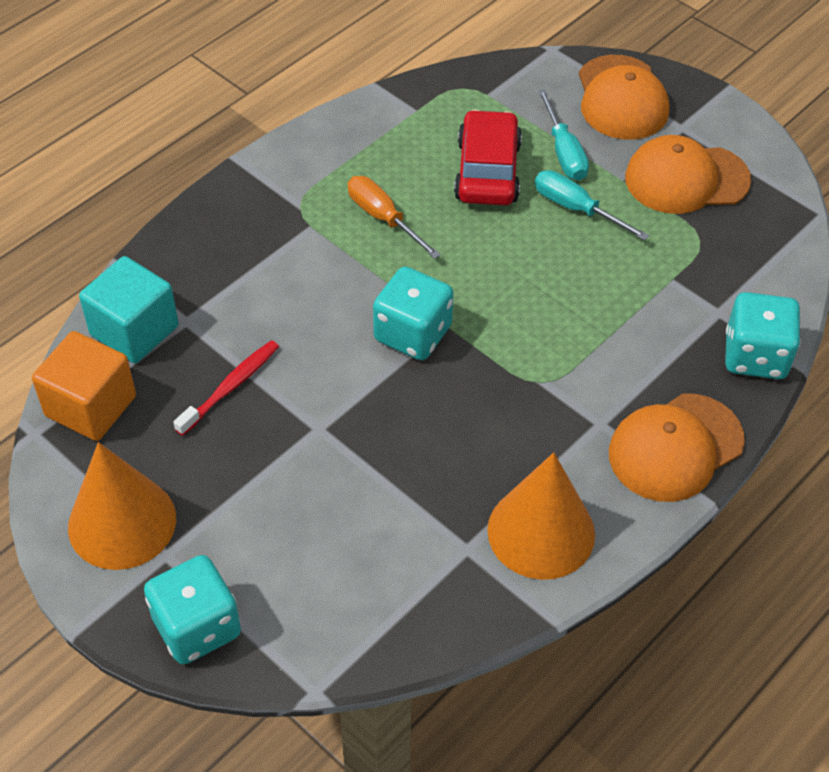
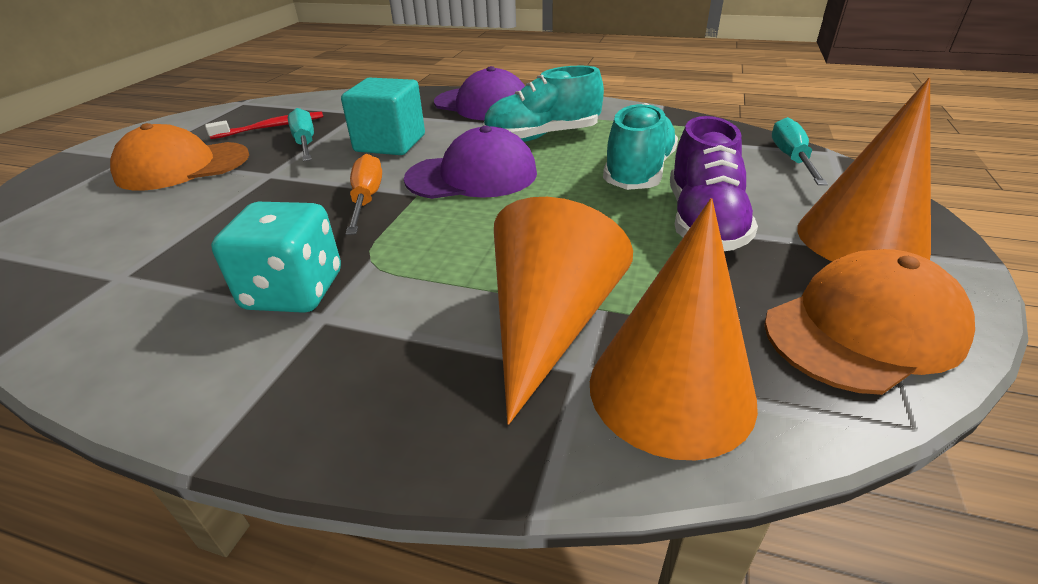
orange cap: 3 -> 2
orange cone: 2 -> 3
orange cube: 1 -> 0
purple cap: 0 -> 2
purple shoe: 0 -> 1
red car: 1 -> 0
turquoise dice: 3 -> 1
turquoise shoe: 0 -> 2

